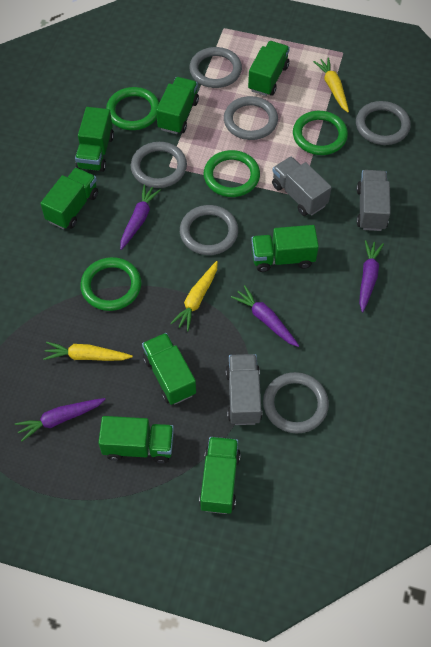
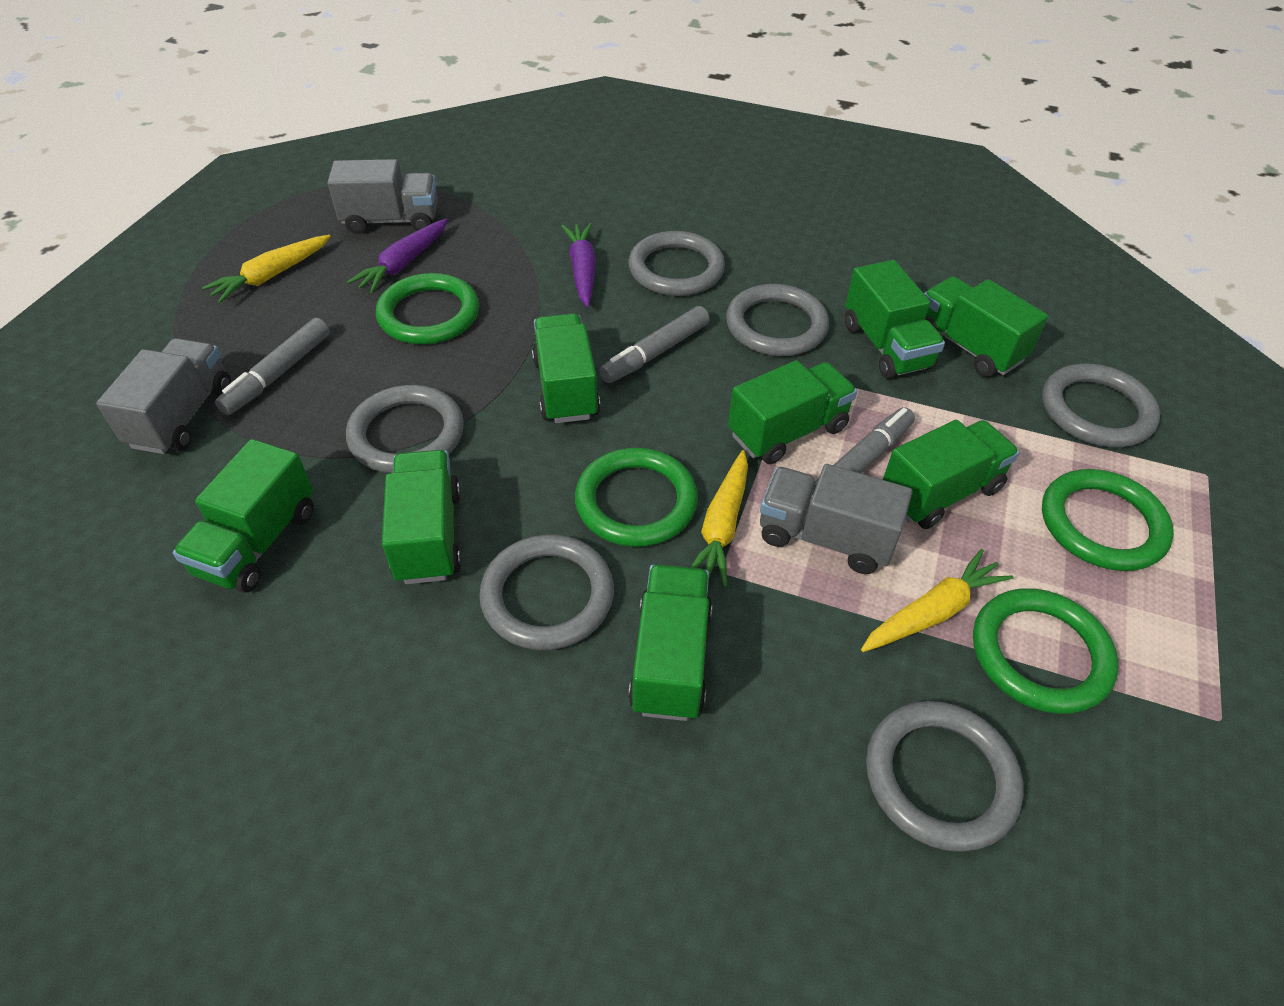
grey marker: 0 -> 3
purple carrot: 4 -> 2

